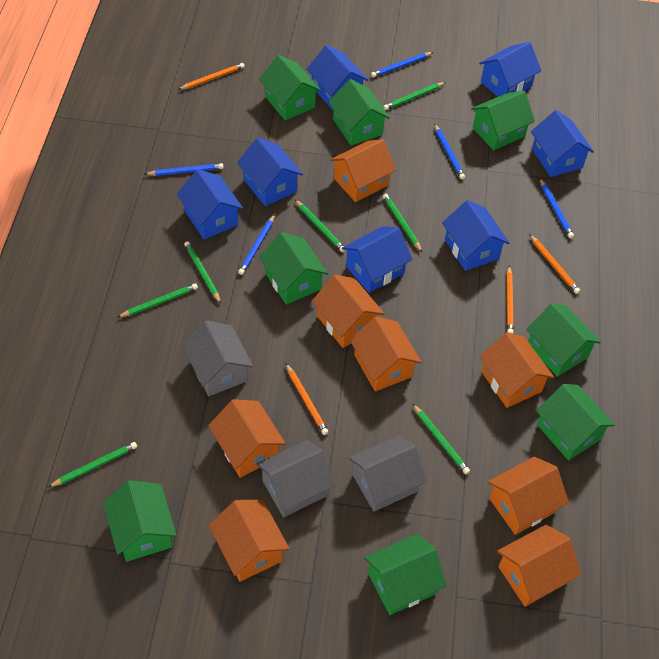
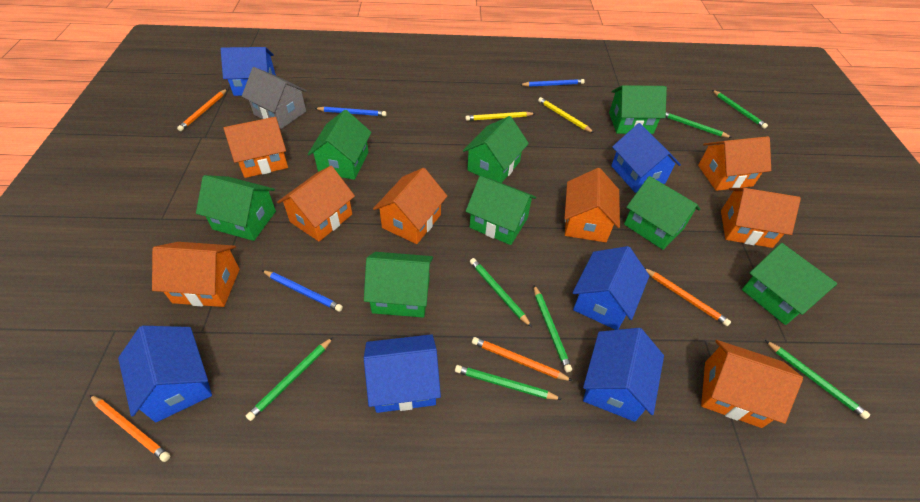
blue house: 7 -> 6
blue pencil: 5 -> 3
grey house: 3 -> 1
yellow pencil: 0 -> 2

